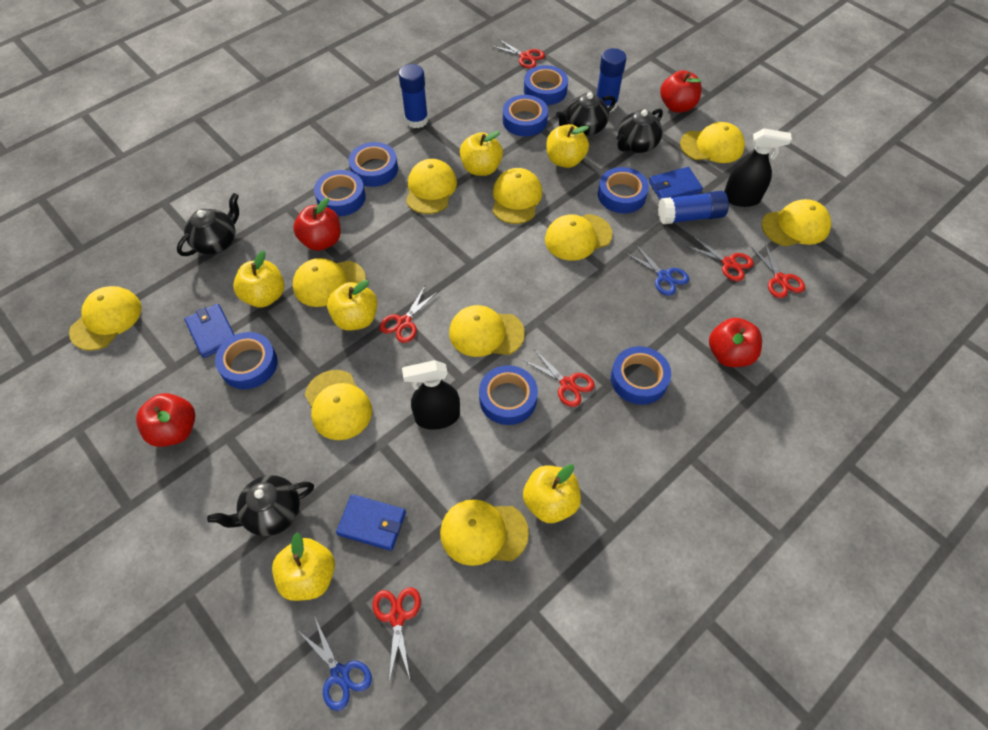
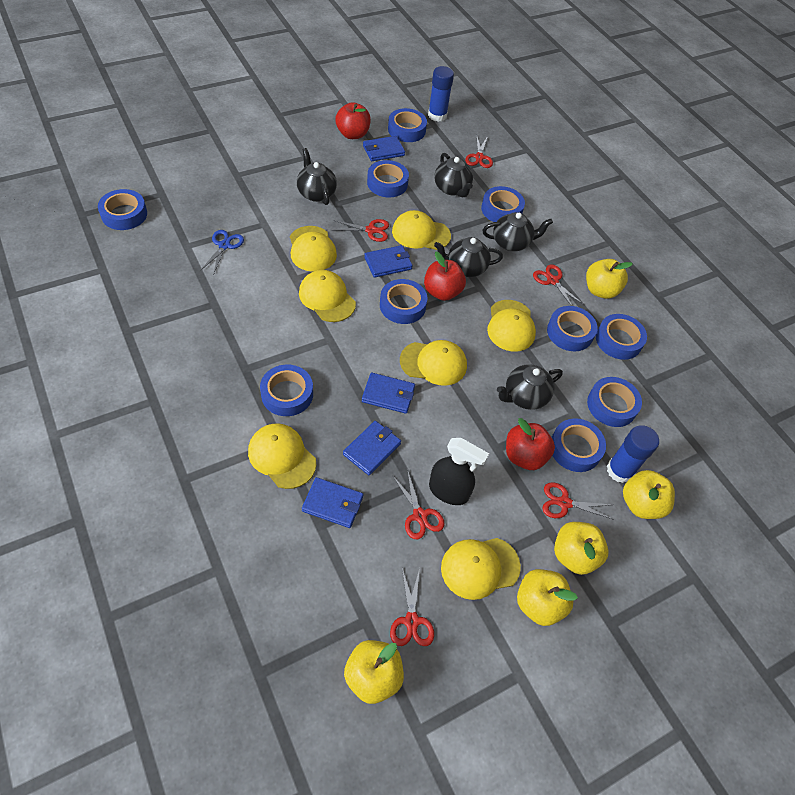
black spray bottle: 2 -> 1
black teapot: 4 -> 5
blue glue stick: 3 -> 2
blue scissors: 2 -> 1
blue tape: 8 -> 10
blue wallet: 3 -> 5
red apple: 4 -> 3
yellow apple: 6 -> 5
yellow cap: 10 -> 7

